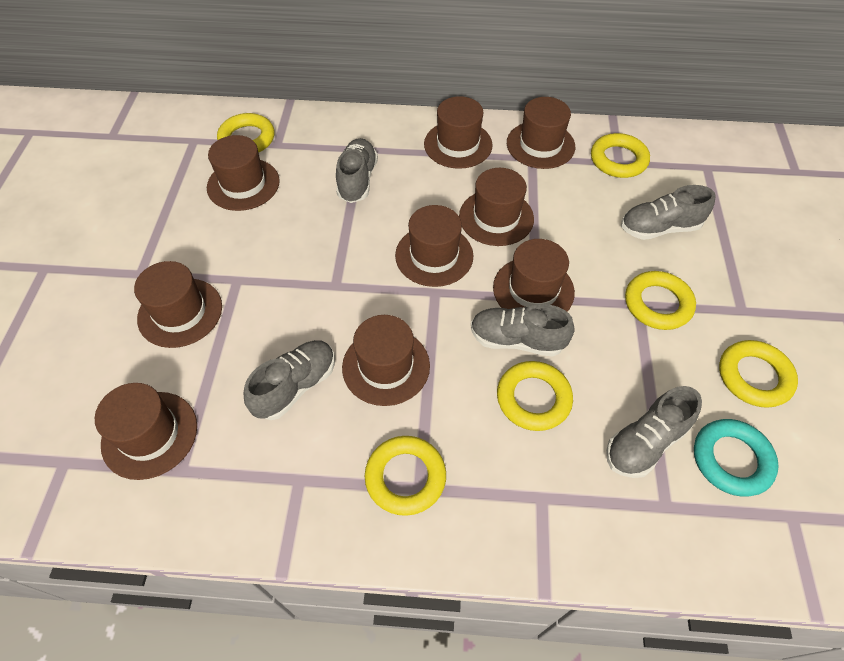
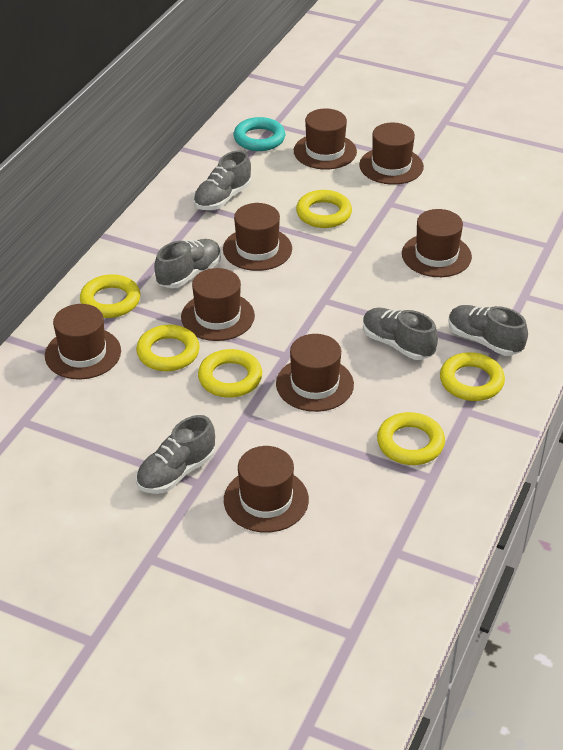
brown hat: 9 -> 8

